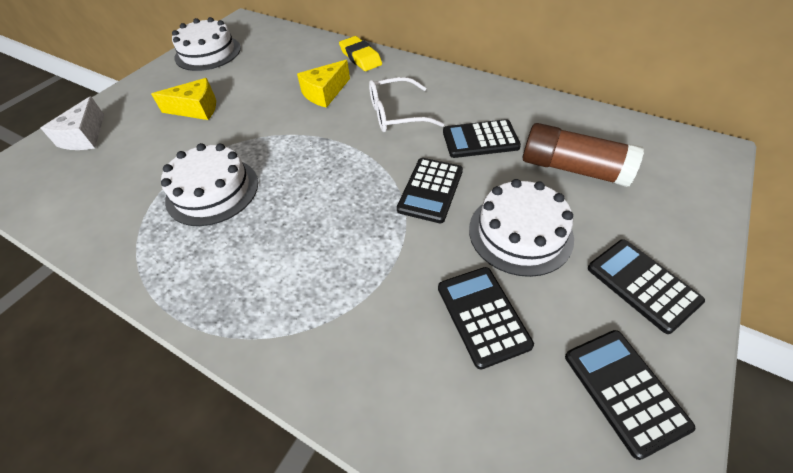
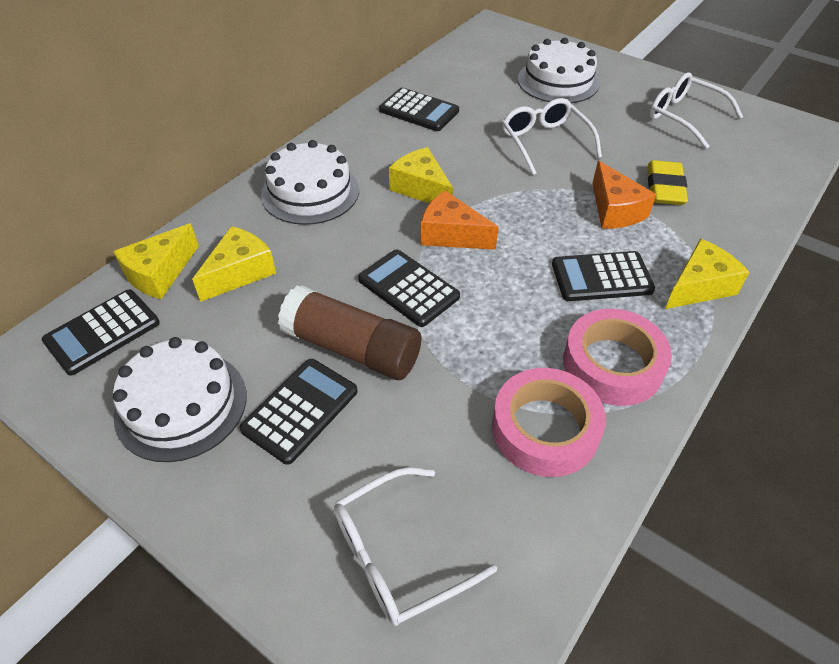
orange cheese: 0 -> 2
pink tape: 0 -> 2
white cheese: 1 -> 0
white glasses: 1 -> 3
yellow cheese: 2 -> 4

